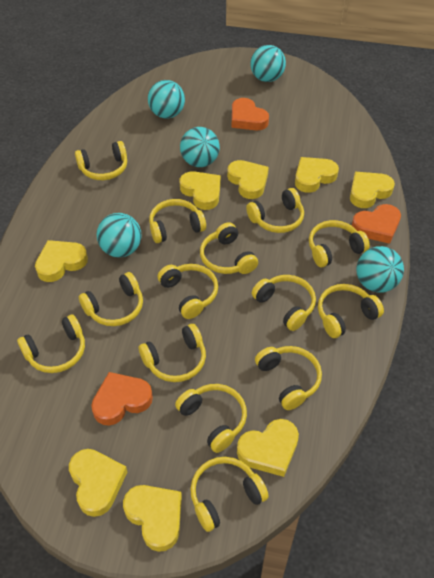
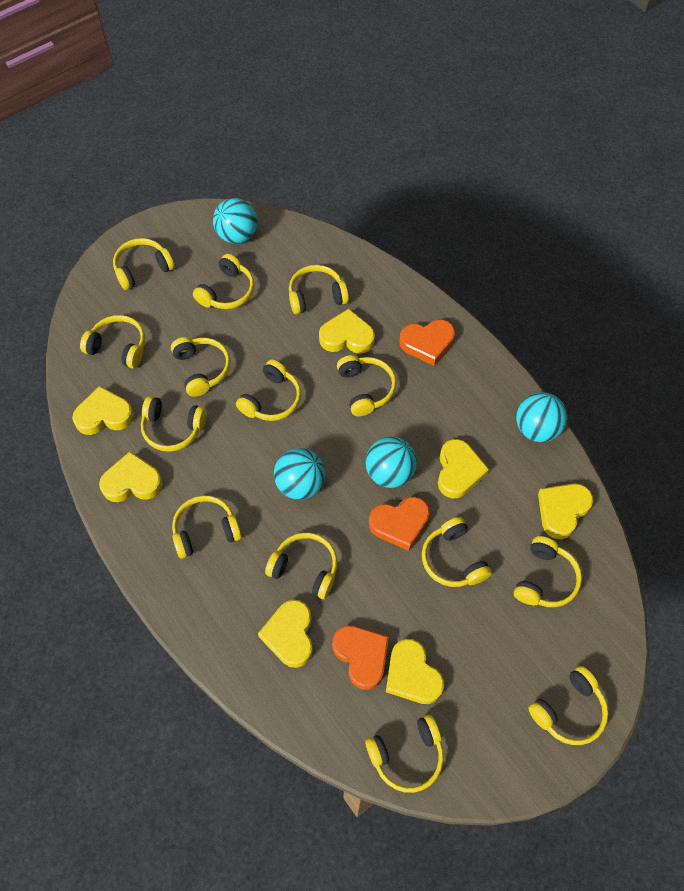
turquoise ball: 5 -> 4
yellow heart: 8 -> 7

